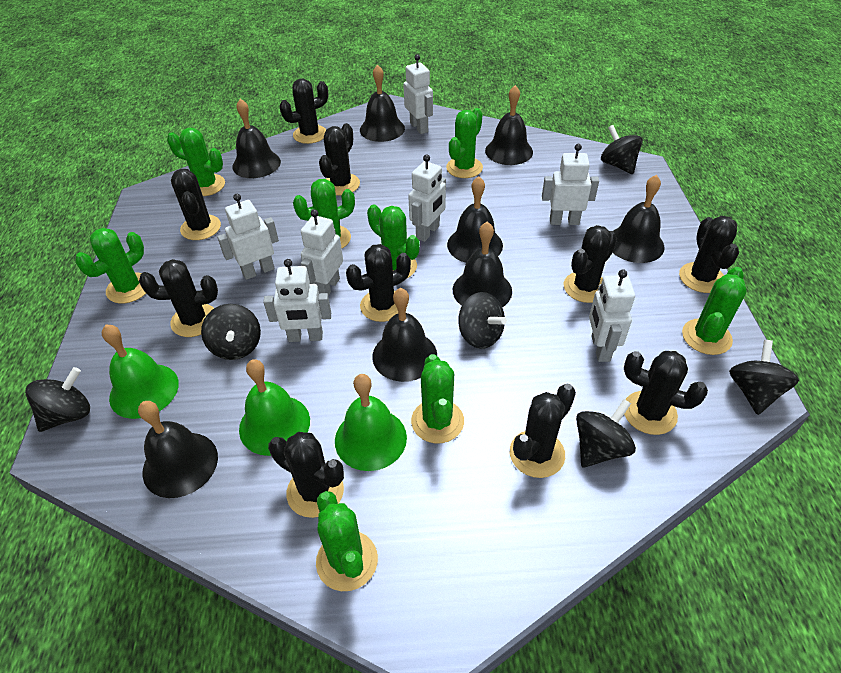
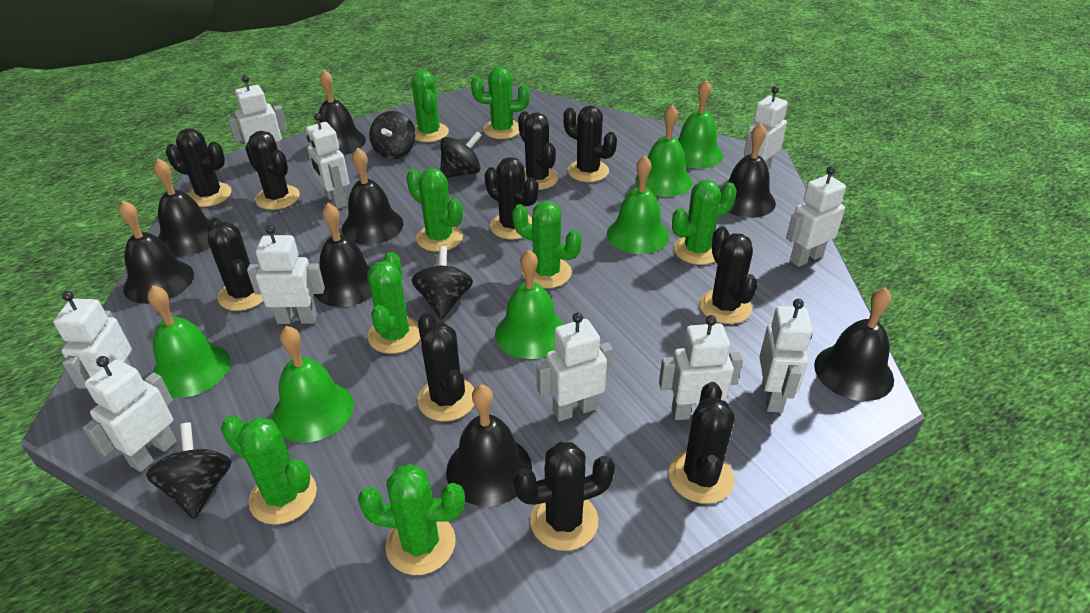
black spinning top: 6 -> 4
green bell: 3 -> 6
white robot: 7 -> 10

